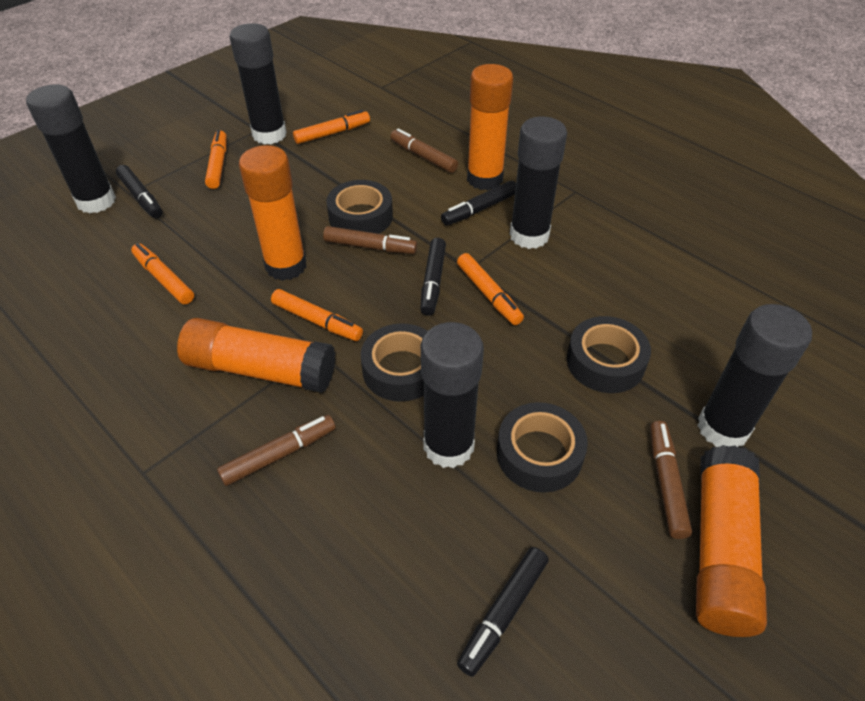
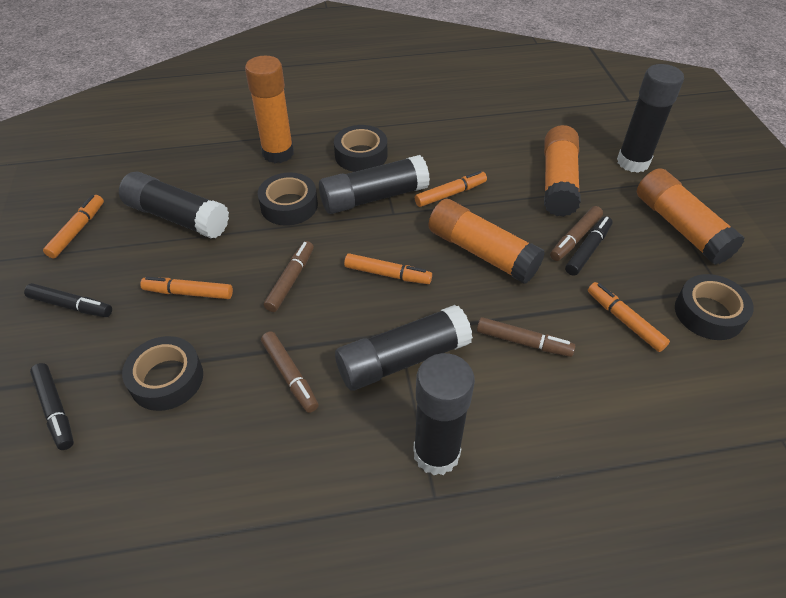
black marker: 4 -> 3

